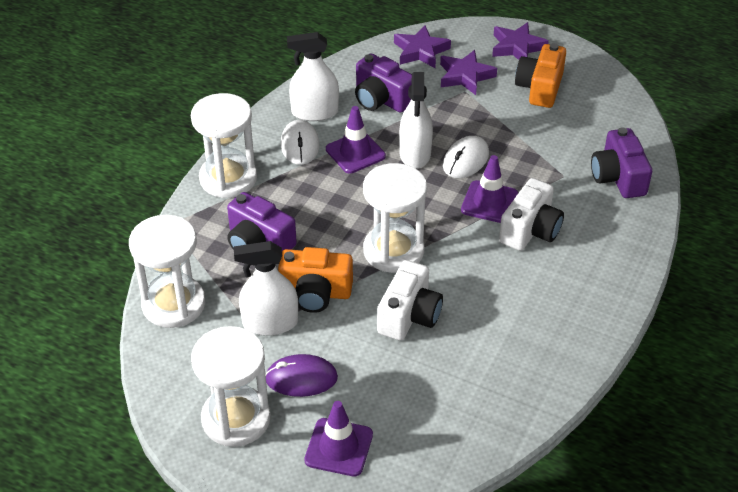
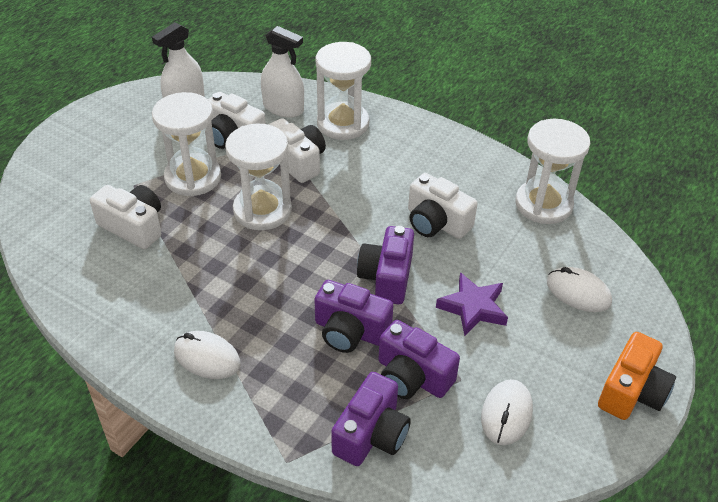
orange camera: 2 -> 1
purple camera: 3 -> 4
purple mouse: 1 -> 0
purple star: 3 -> 1
purple traffic cone: 3 -> 0
white camera: 2 -> 4
white mouse: 2 -> 3
white spray bottle: 3 -> 2

